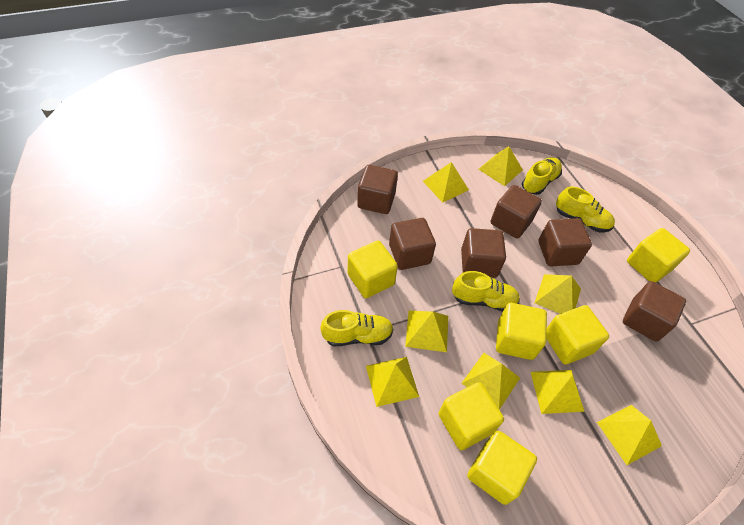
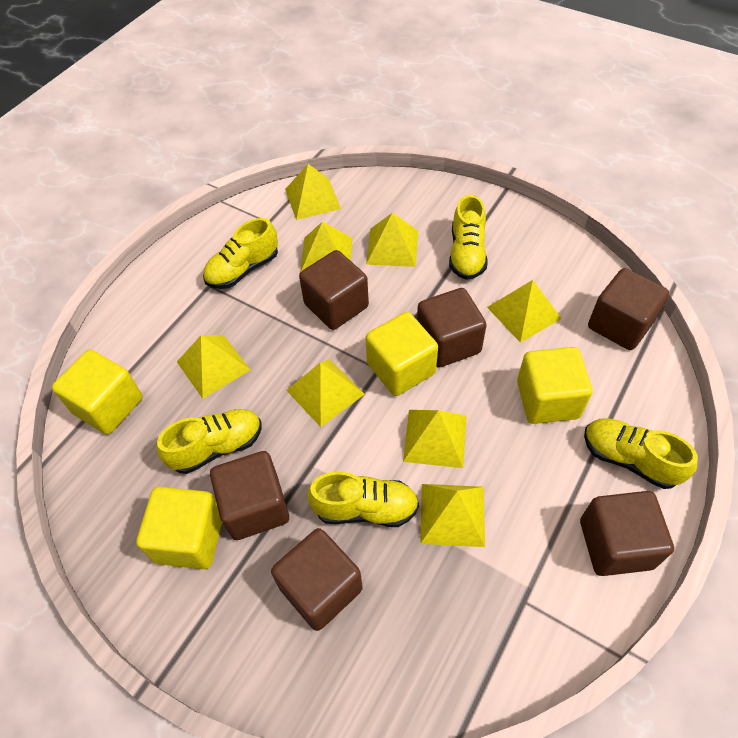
yellow cube: 6 -> 4
yellow shoe: 4 -> 5

